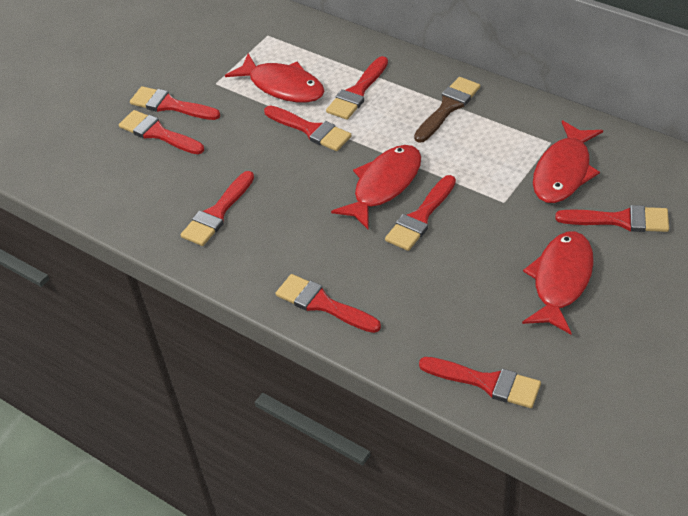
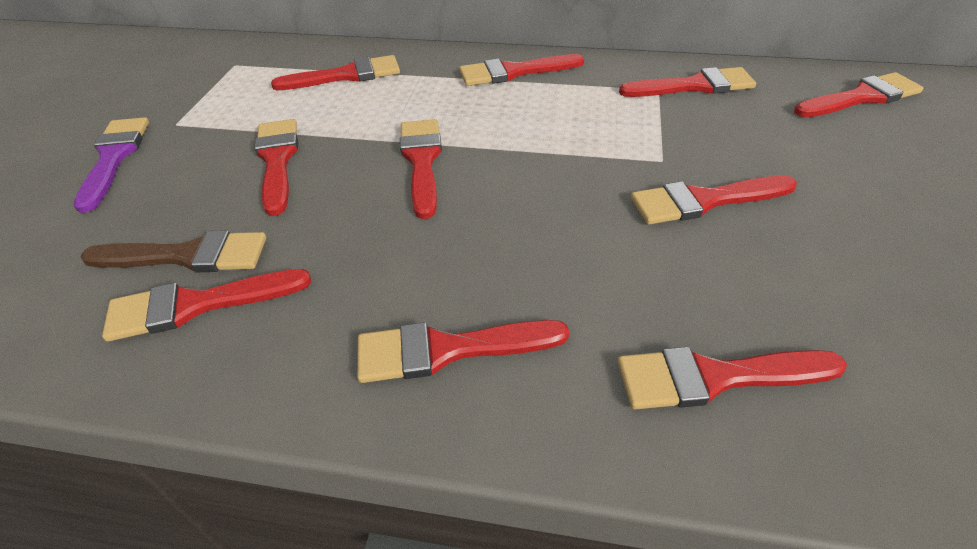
purple brush: 0 -> 1
red brush: 9 -> 10
red fish: 4 -> 0

